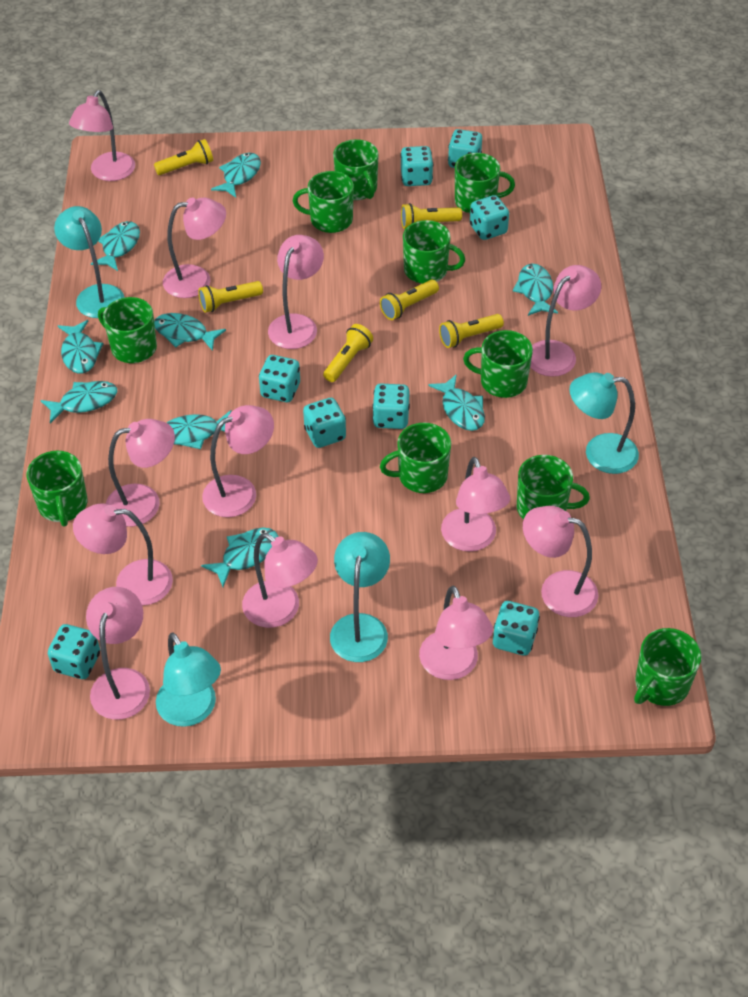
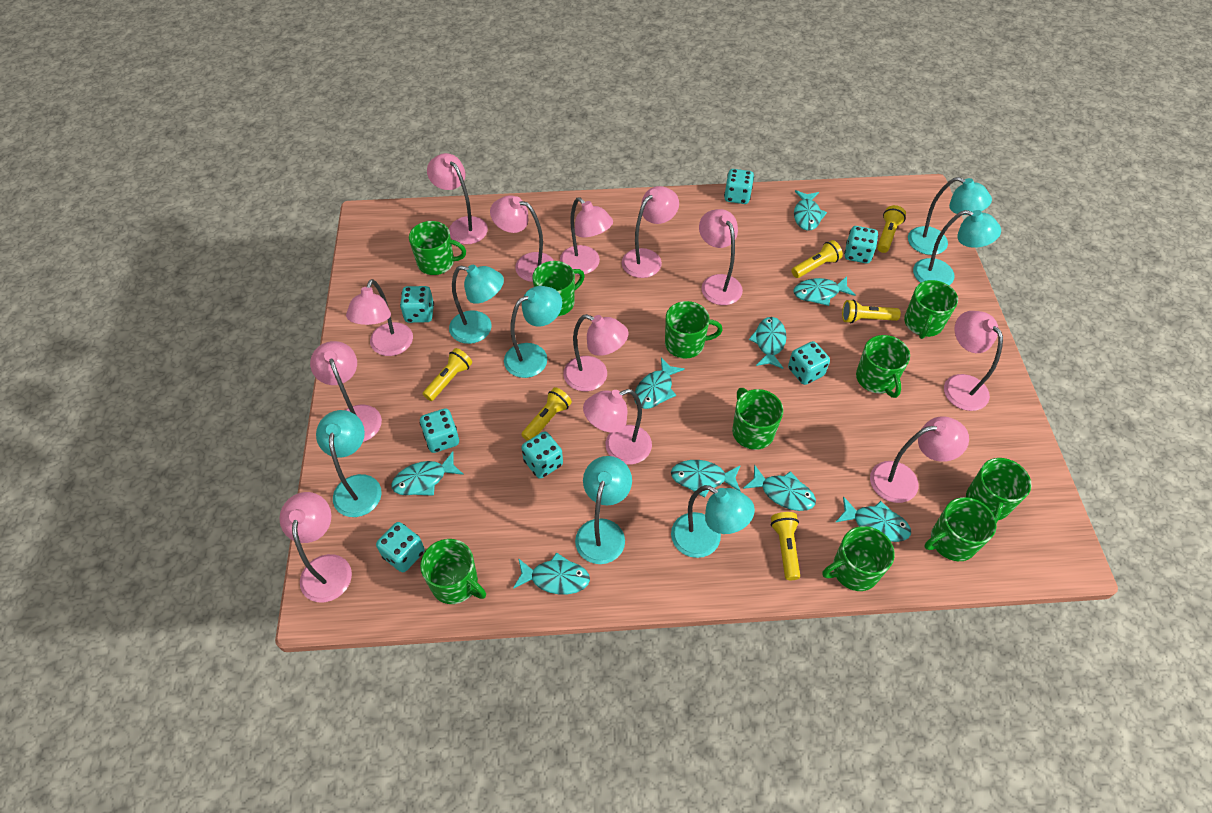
turquoise dice: 8 -> 7
turquoise lamp: 4 -> 7

